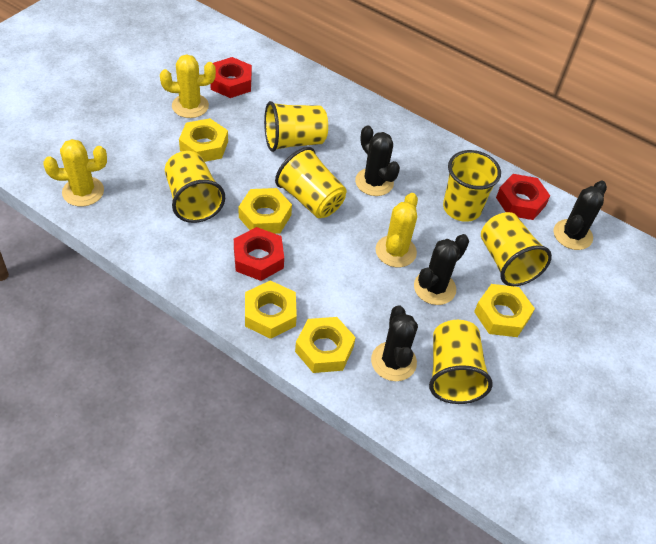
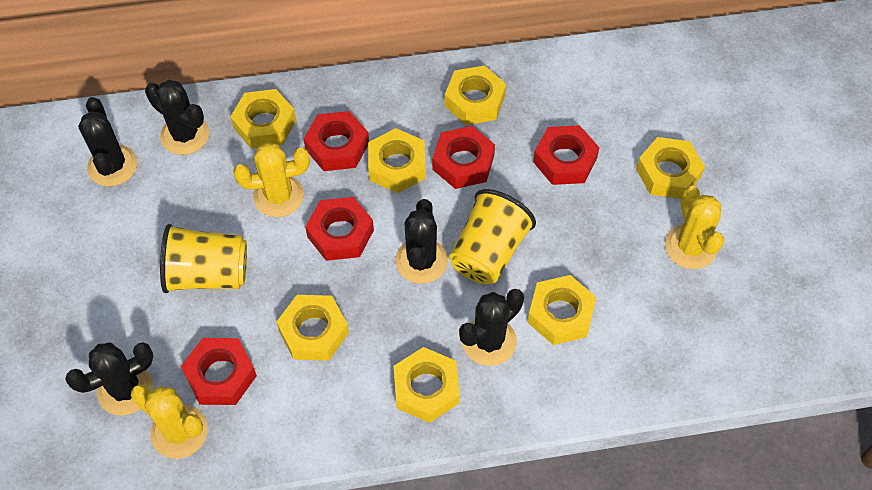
black cactus: 4 -> 5
red nut: 3 -> 5
yellow cup: 6 -> 2
yellow nut: 5 -> 7

